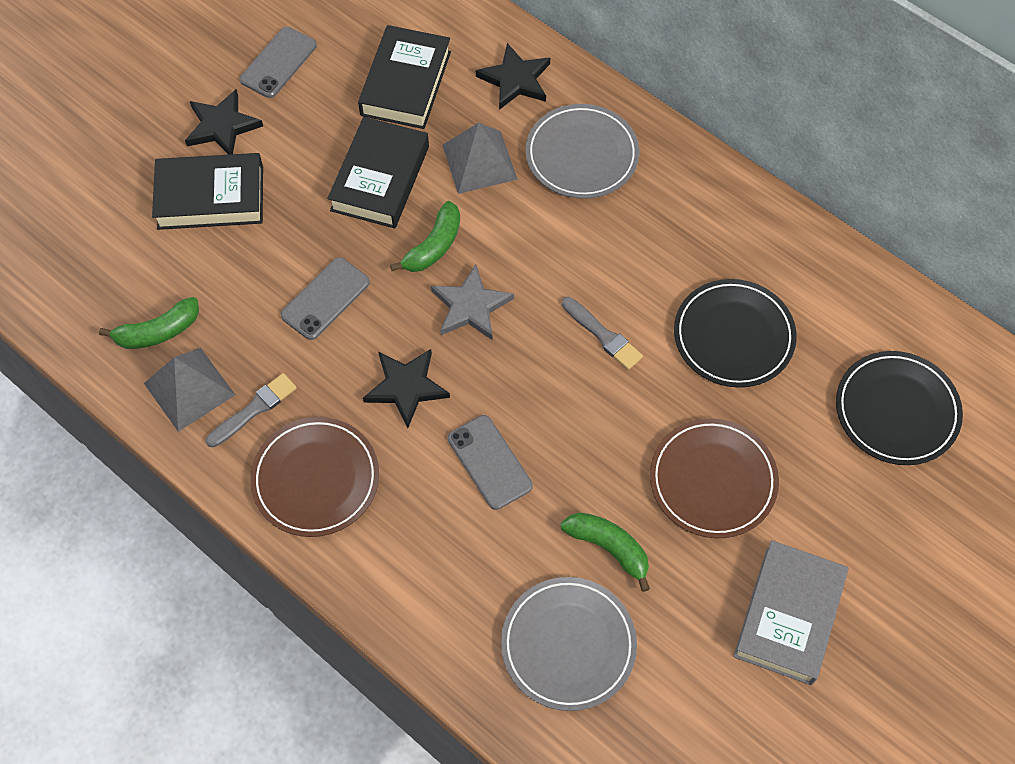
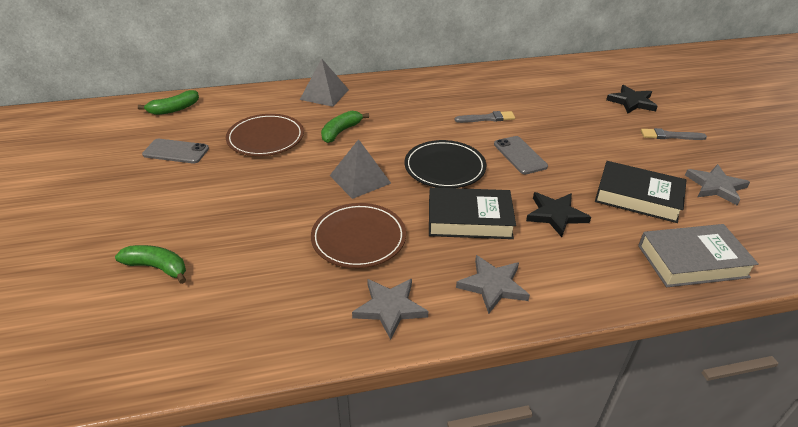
black book: 3 -> 2
black plate: 2 -> 1
black star: 3 -> 2
grey phone: 3 -> 2
grey plate: 2 -> 0
grey star: 1 -> 3

